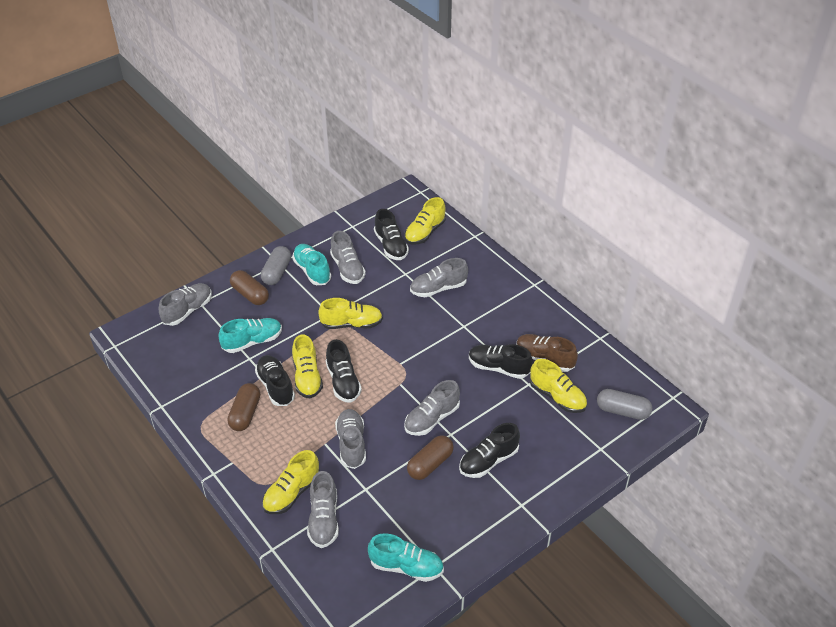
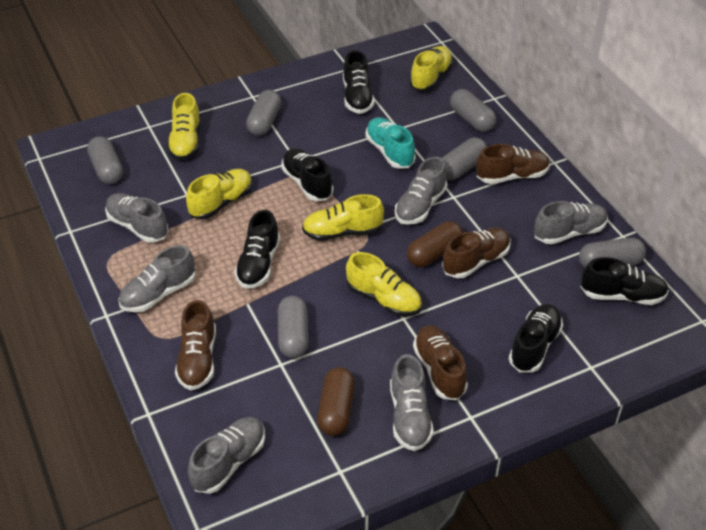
brown capsule: 3 -> 2
brown shoe: 1 -> 4
grey capsule: 2 -> 6
turquoise shoe: 3 -> 1

